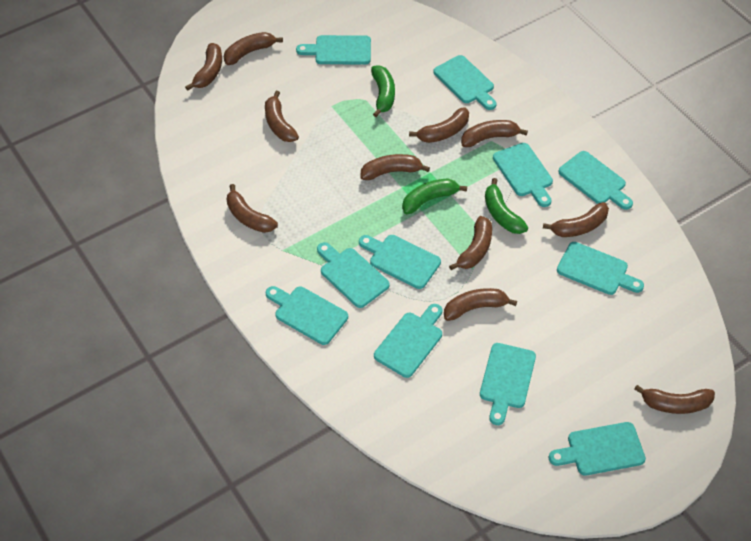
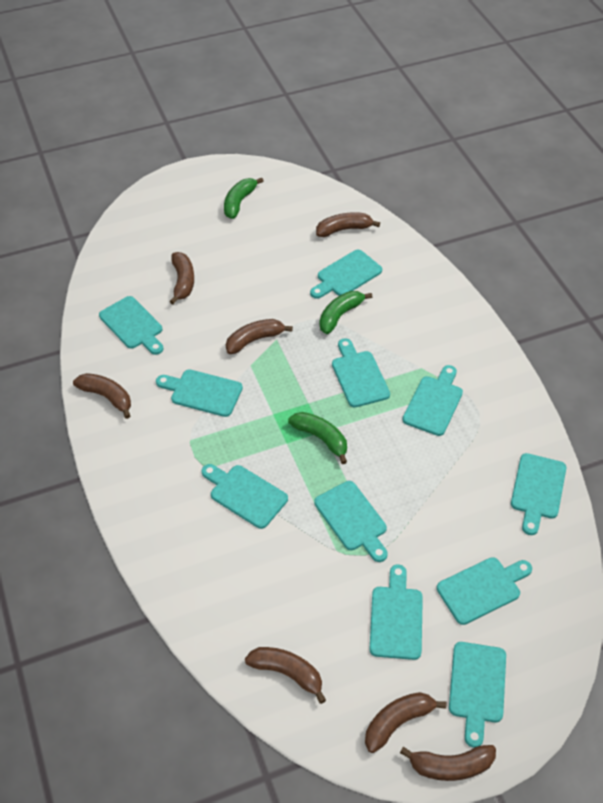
brown banana: 11 -> 7

